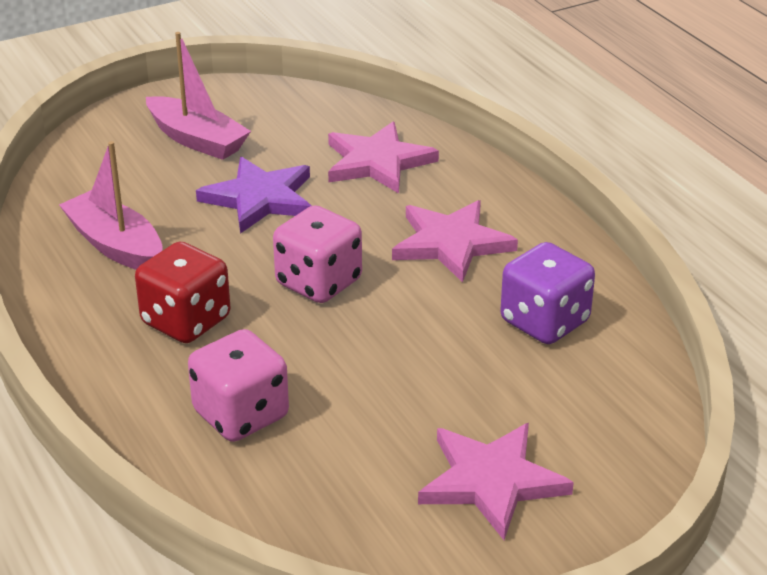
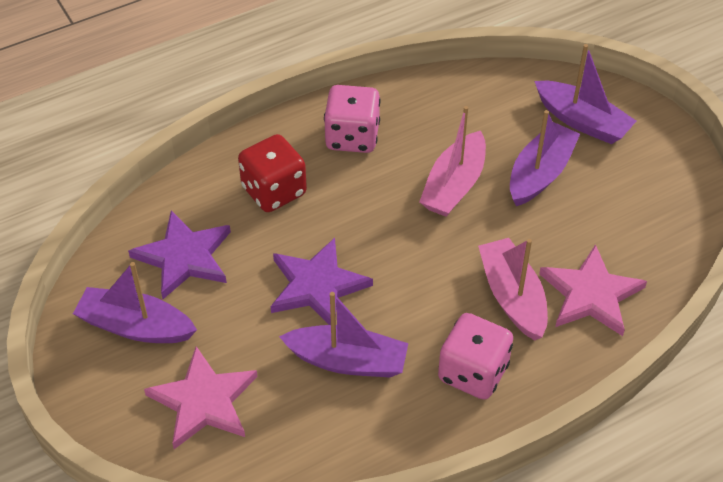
pink star: 3 -> 2
purple boat: 0 -> 4
purple dice: 1 -> 0
purple star: 1 -> 2

